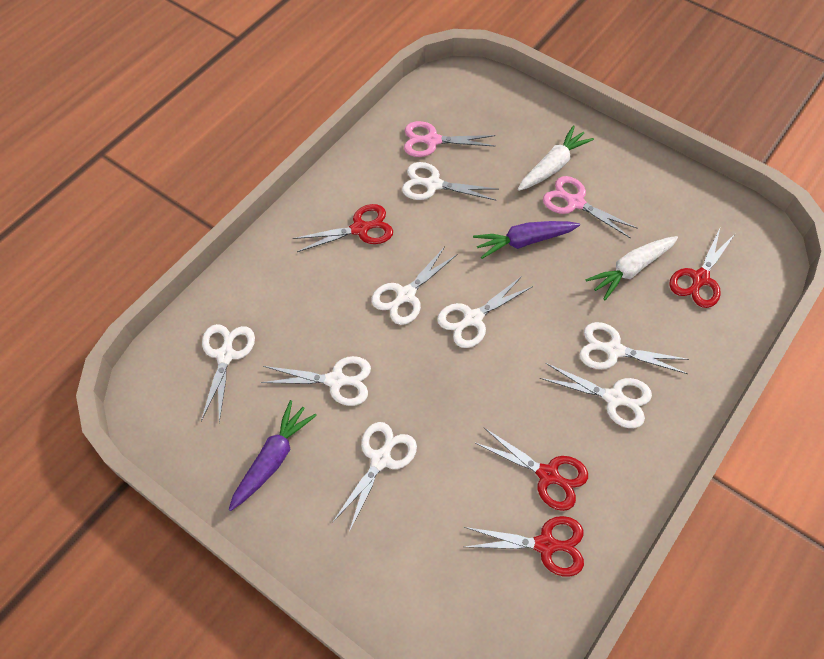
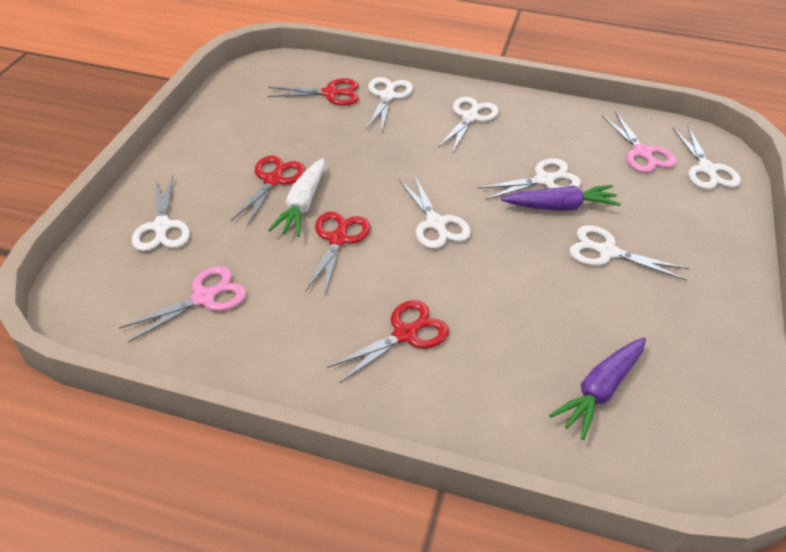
white carrot: 2 -> 1
white scissors: 8 -> 7

